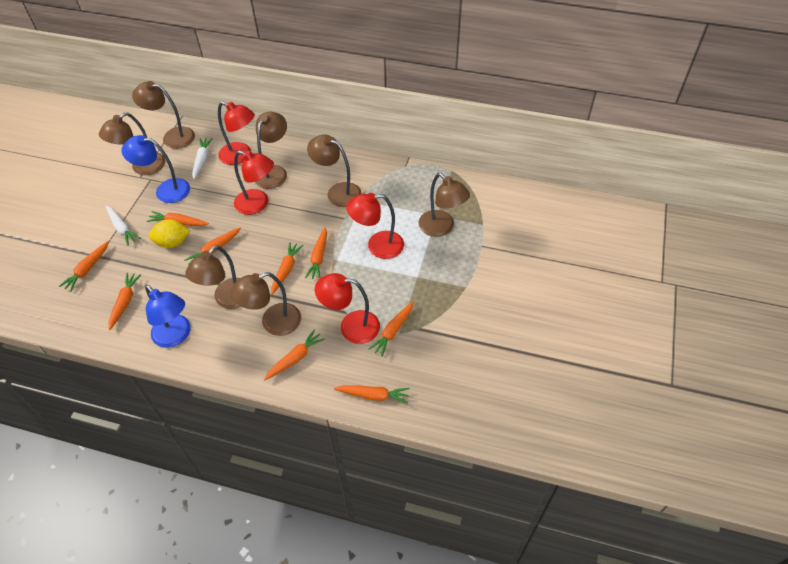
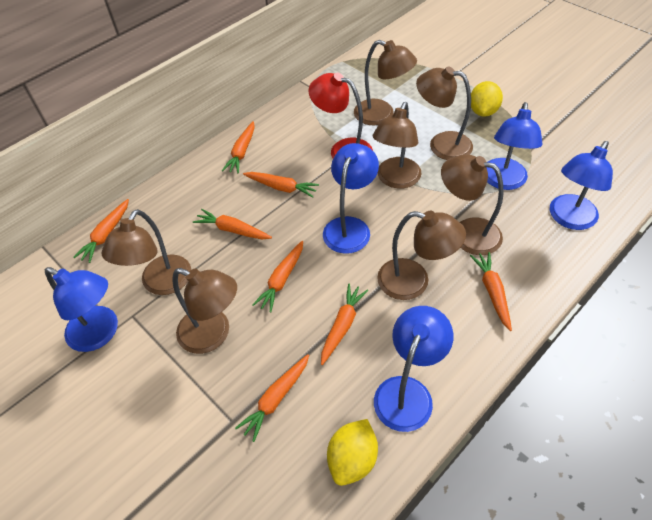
blue lamp: 2 -> 5
orange carrot: 9 -> 8
red lamp: 4 -> 1
white carrot: 2 -> 0
yellow lemon: 1 -> 2

